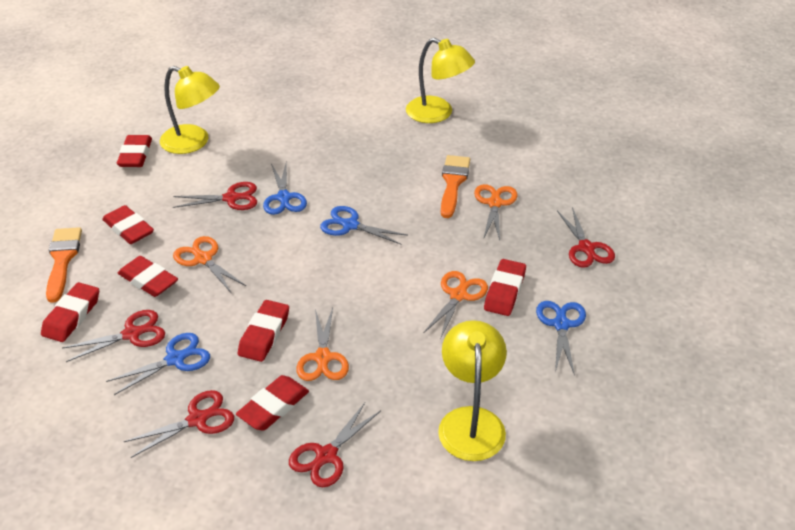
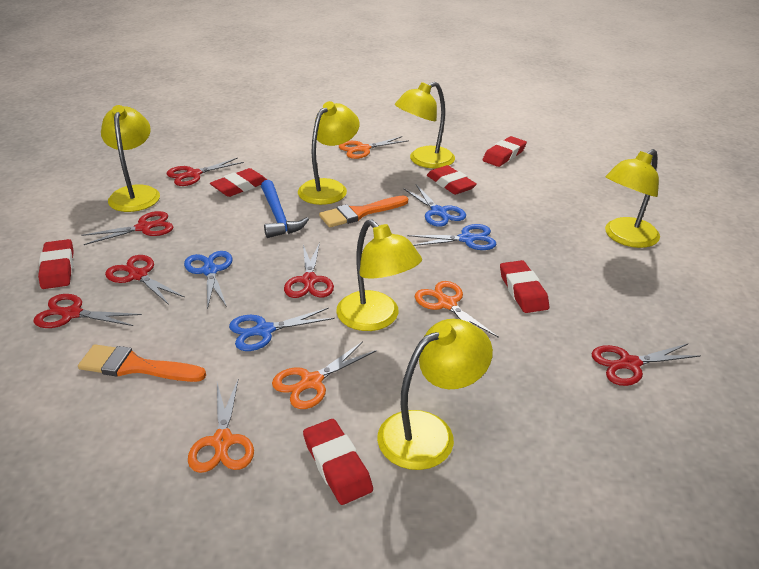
blue hammer: 0 -> 1
red eraser: 7 -> 6
red scissors: 5 -> 6
yellow lamp: 3 -> 6

